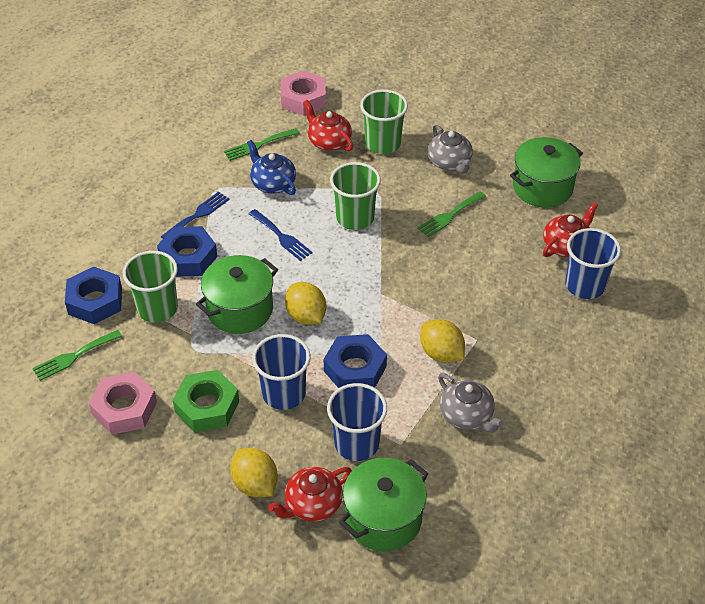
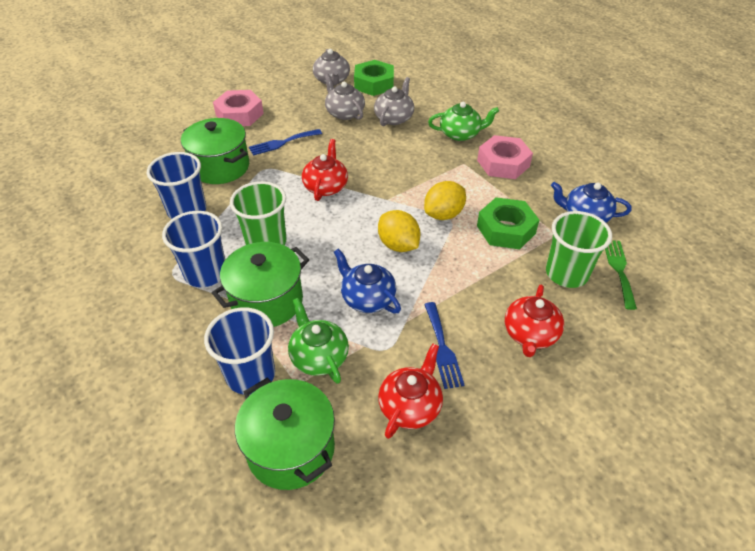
blue nut: 3 -> 0
blue teapot: 1 -> 2
green cup: 3 -> 2
green fork: 3 -> 1
green nut: 1 -> 2
green teapot: 0 -> 2
grey teapot: 2 -> 3
yellow lemon: 3 -> 2

